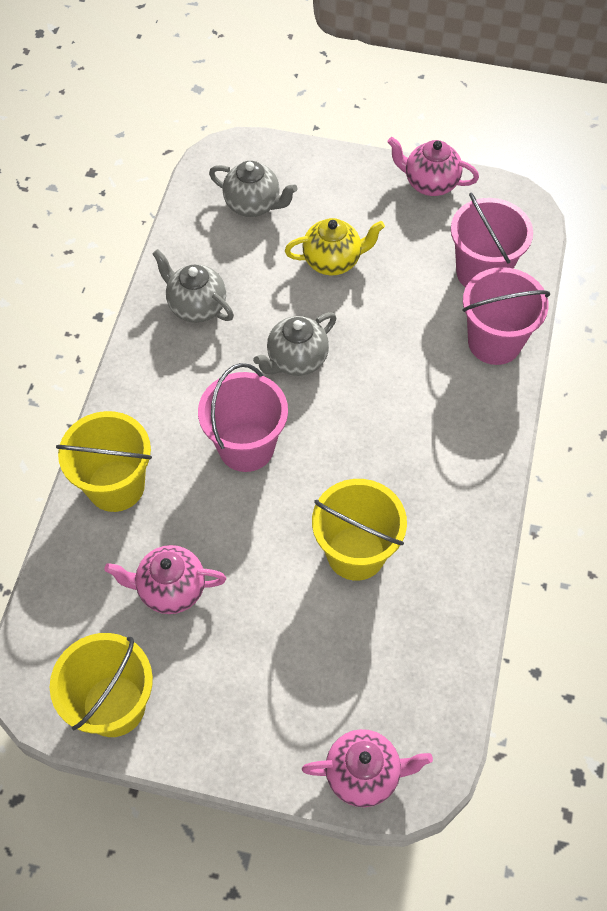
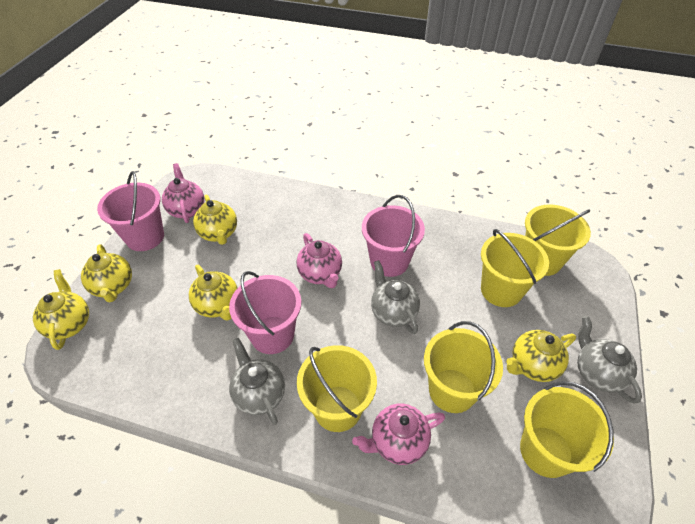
yellow bucket: 3 -> 5
yellow teapot: 1 -> 5

